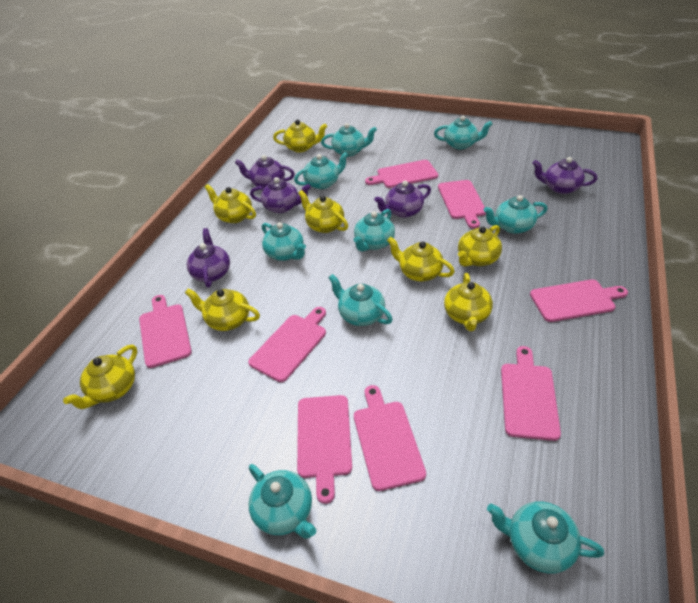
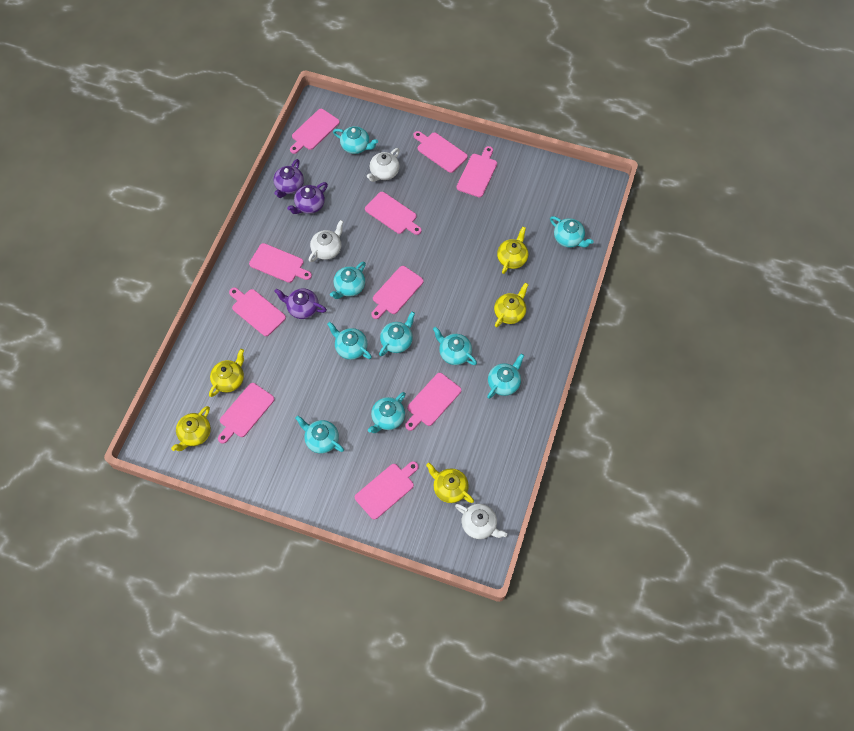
pink cutting board: 8 -> 10
purple teapot: 5 -> 3
white teapot: 0 -> 3
yellow teapot: 8 -> 5

